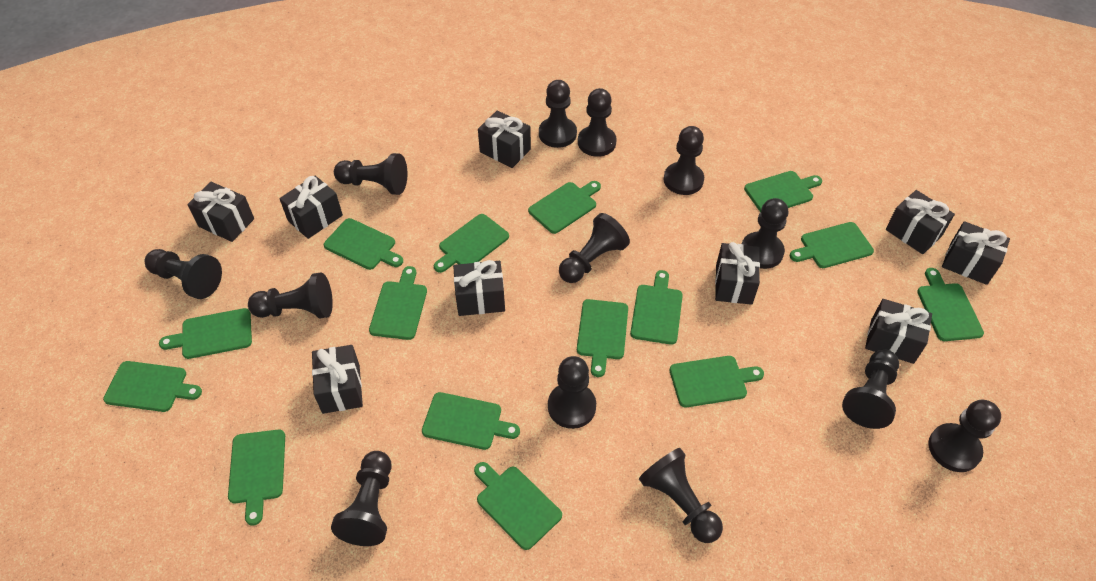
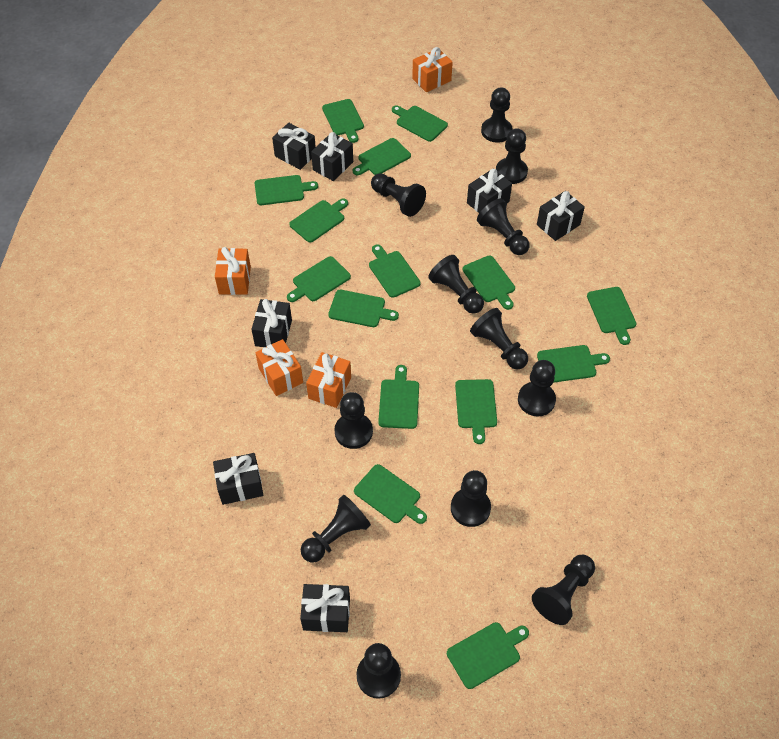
black gift: 9 -> 7
black pawn: 13 -> 12
orange gift: 0 -> 4

